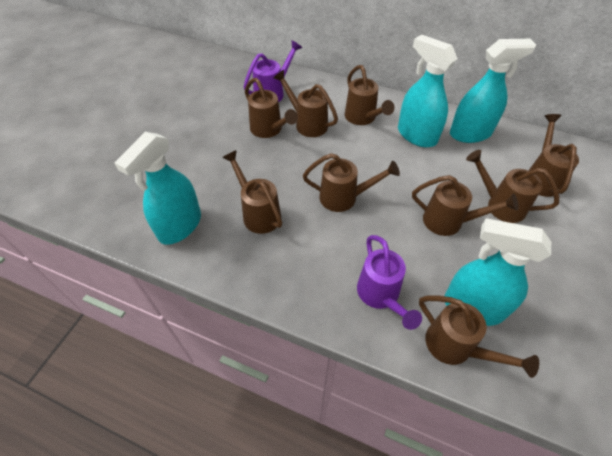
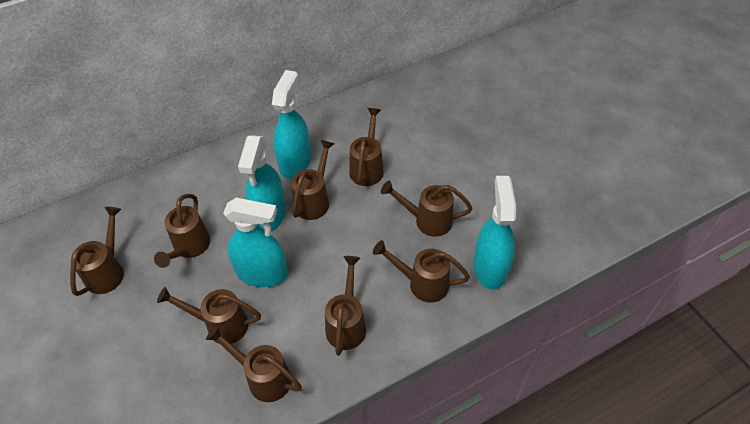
purple watering can: 2 -> 0

